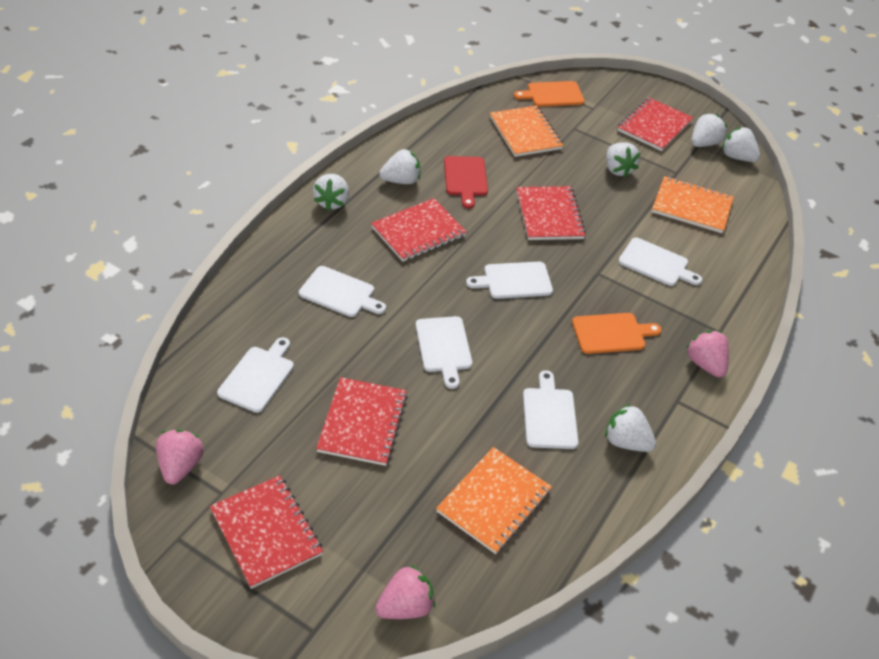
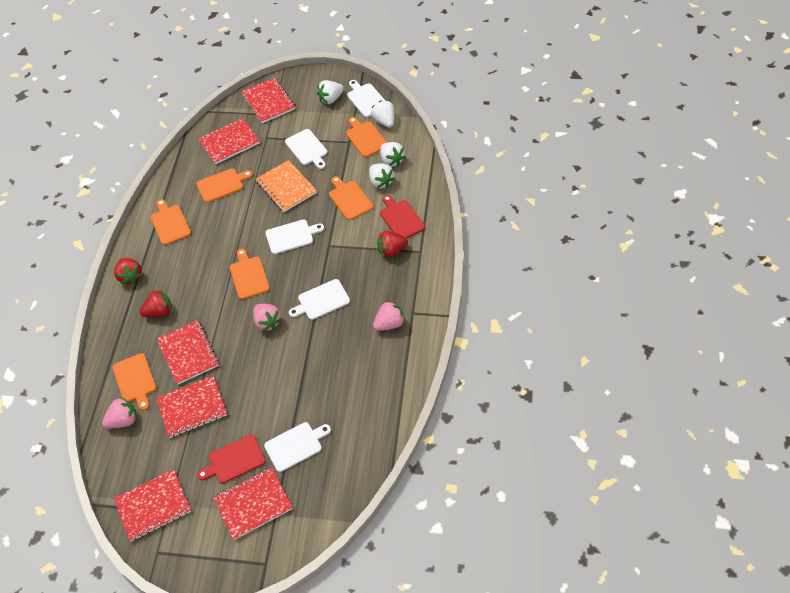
orange cutting board: 2 -> 6
orange notebook: 3 -> 1
red cutting board: 1 -> 2
red notebook: 5 -> 6
red strawberry: 0 -> 3
white cutting board: 6 -> 5
white strawberry: 6 -> 4

